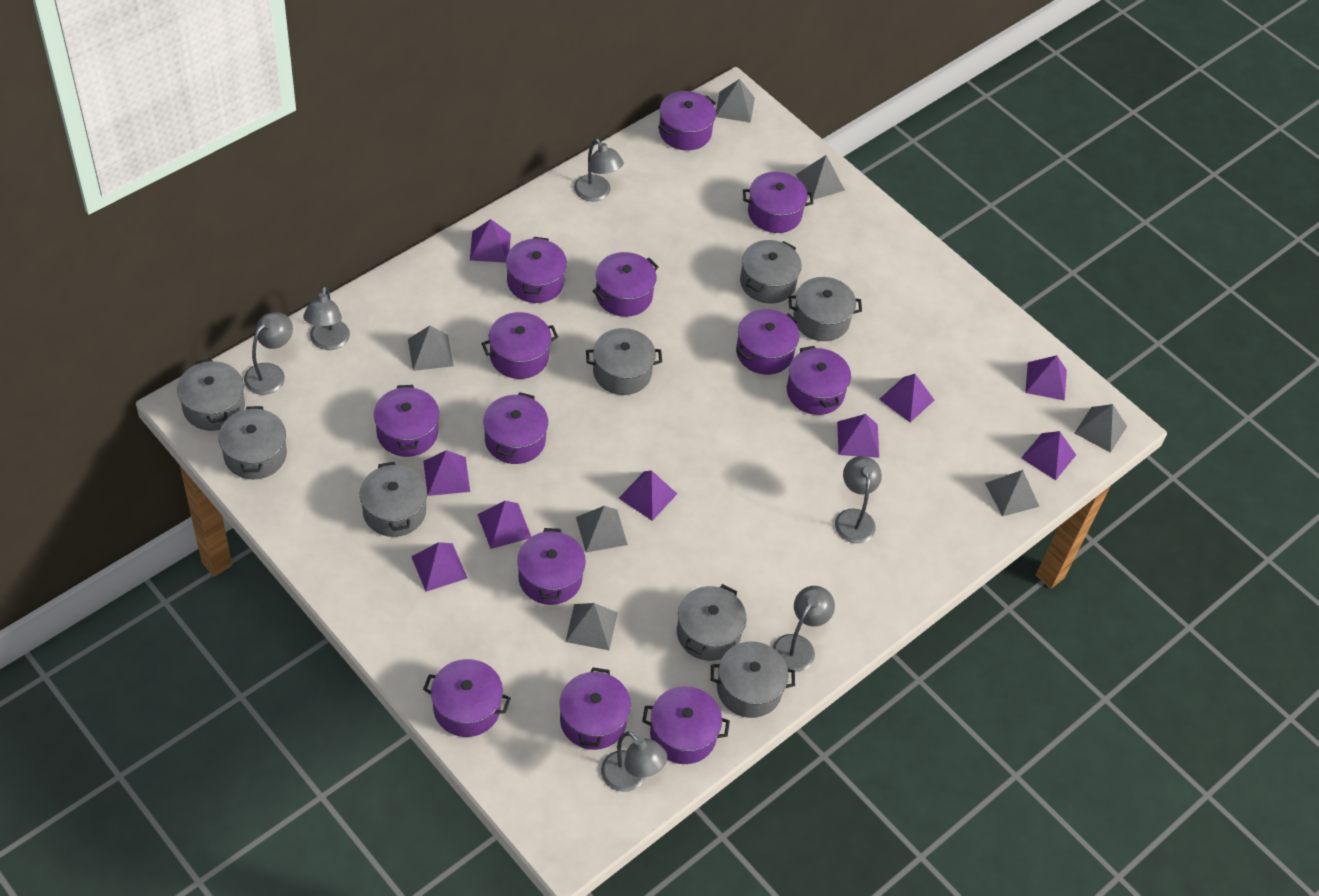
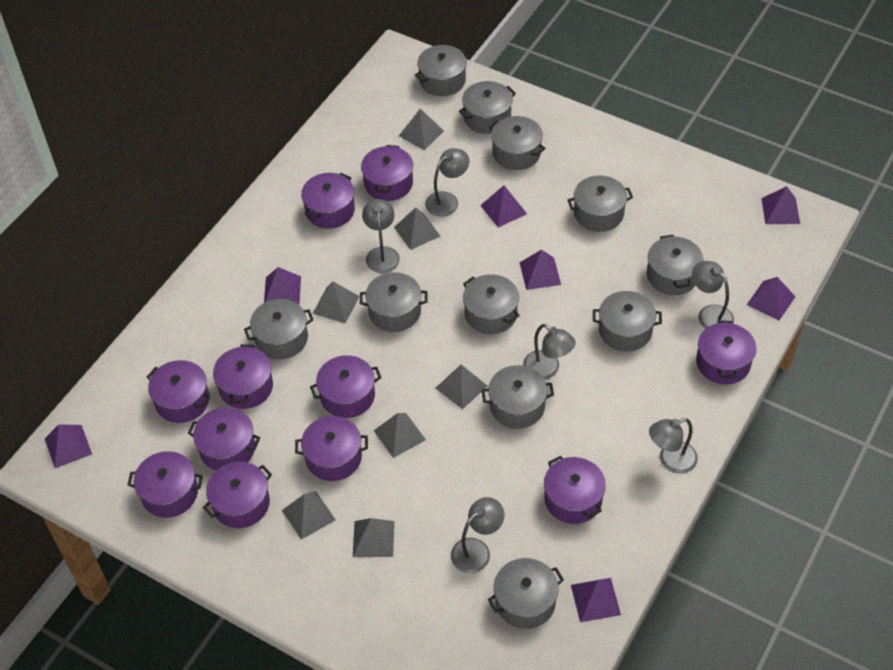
grey pot: 8 -> 11
purple pot: 13 -> 11
purple pyramid: 9 -> 7

